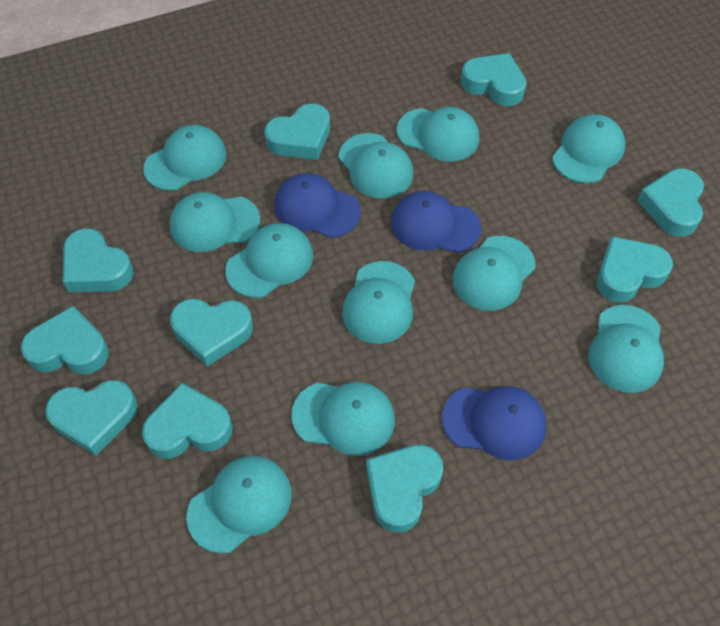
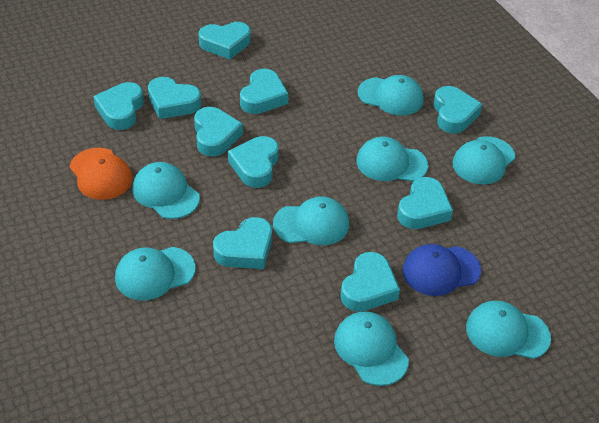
blue cap: 3 -> 1
orange cap: 0 -> 1
turquoise cap: 11 -> 8

